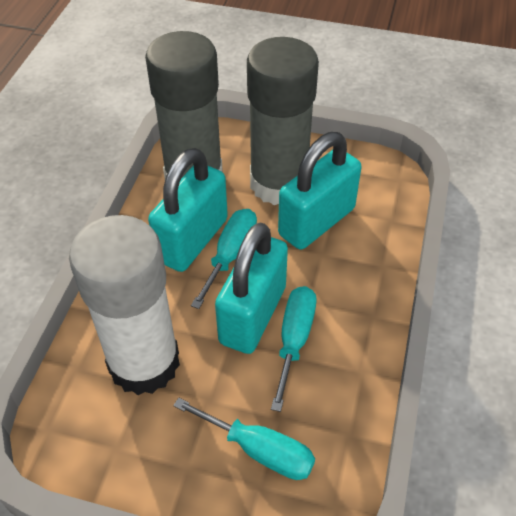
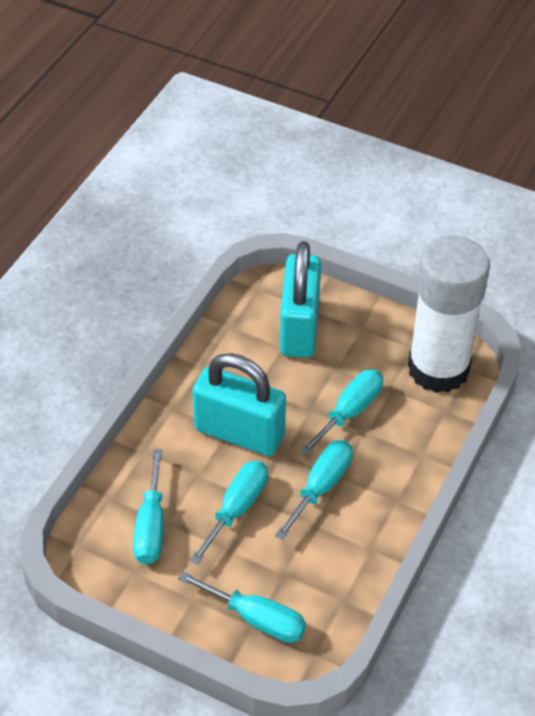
grey glue stick: 2 -> 0
turquoise padlock: 3 -> 2
turquoise screwdriver: 3 -> 5

